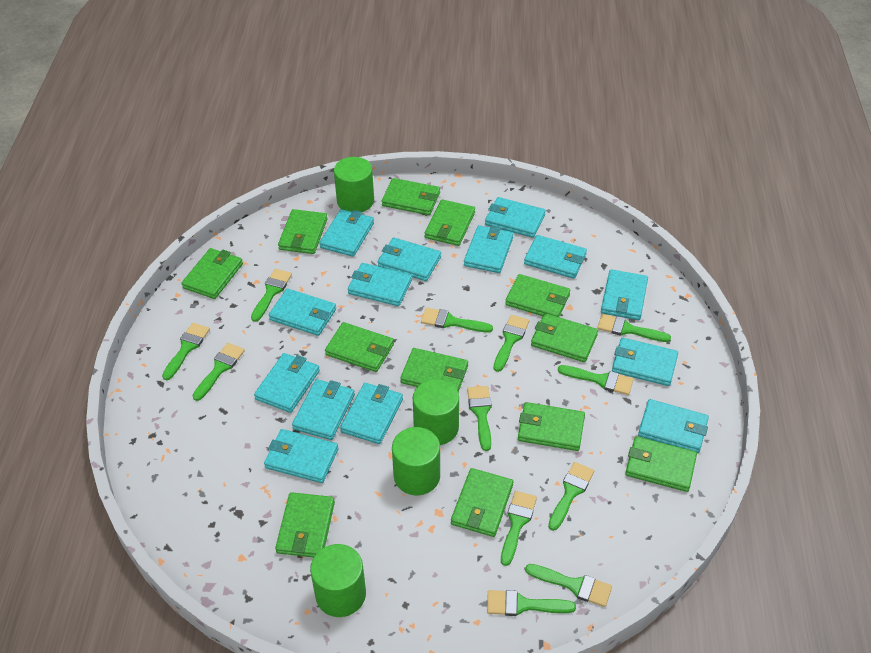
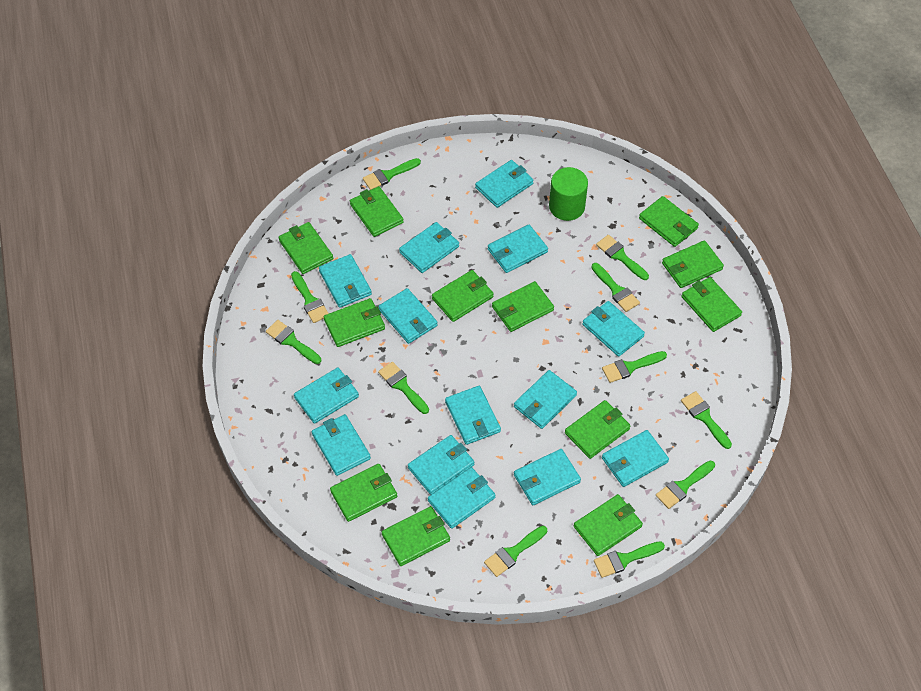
green brush: 12 -> 11
green cylinder: 4 -> 1

